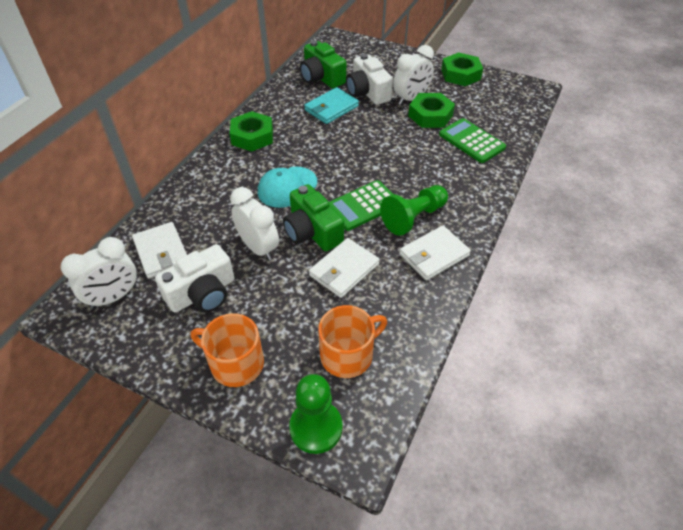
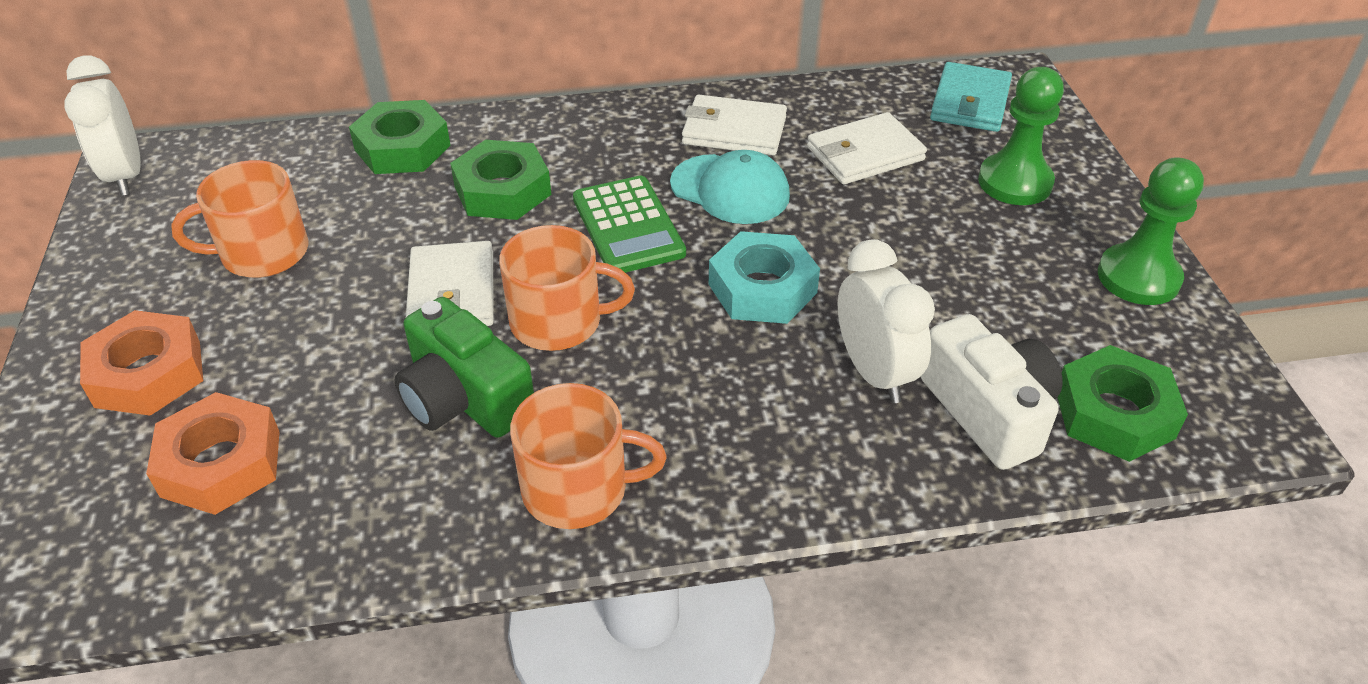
green calculator: 2 -> 1
green camera: 2 -> 1
orange mug: 2 -> 3
orange nut: 0 -> 2
turquoise nut: 0 -> 1
white camera: 2 -> 1
white clock: 3 -> 2

